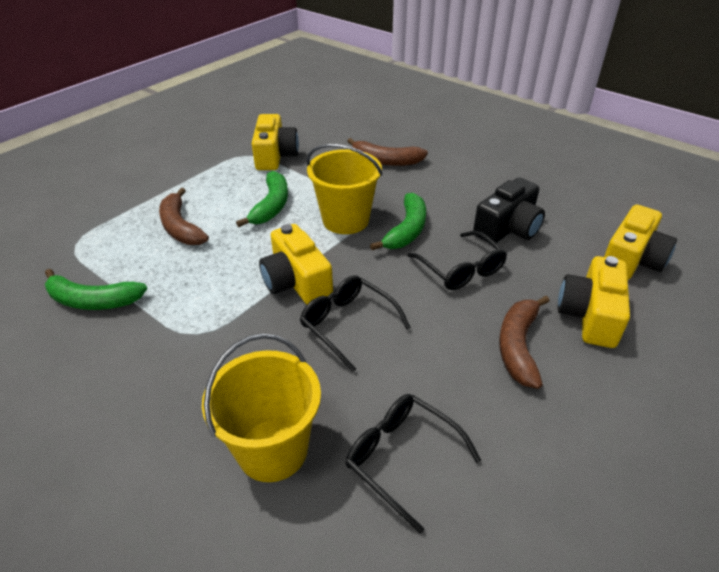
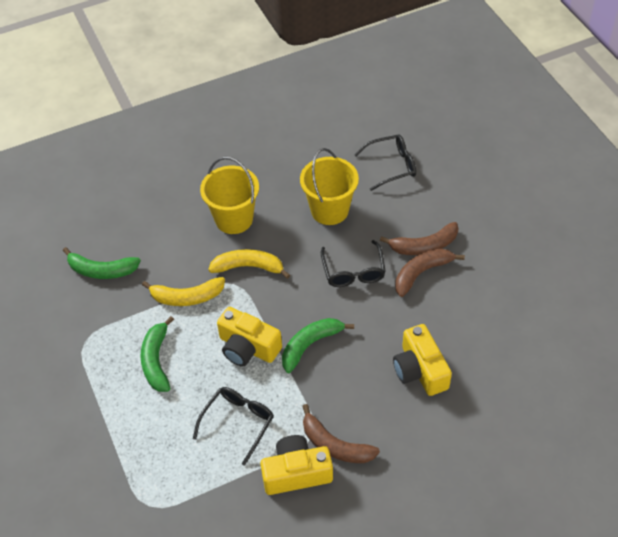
black camera: 1 -> 0
yellow banana: 0 -> 2
yellow camera: 4 -> 3

